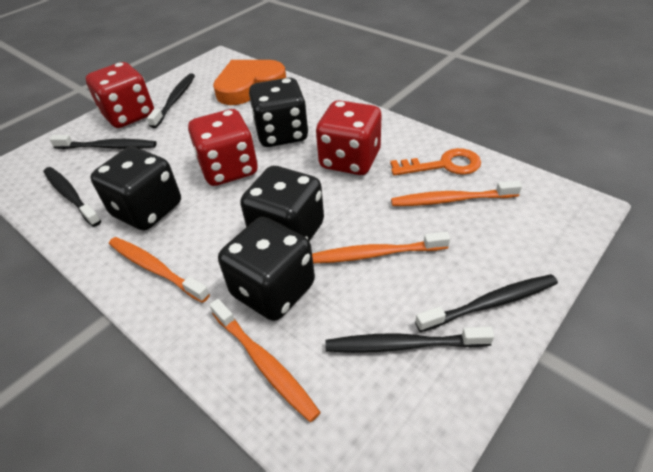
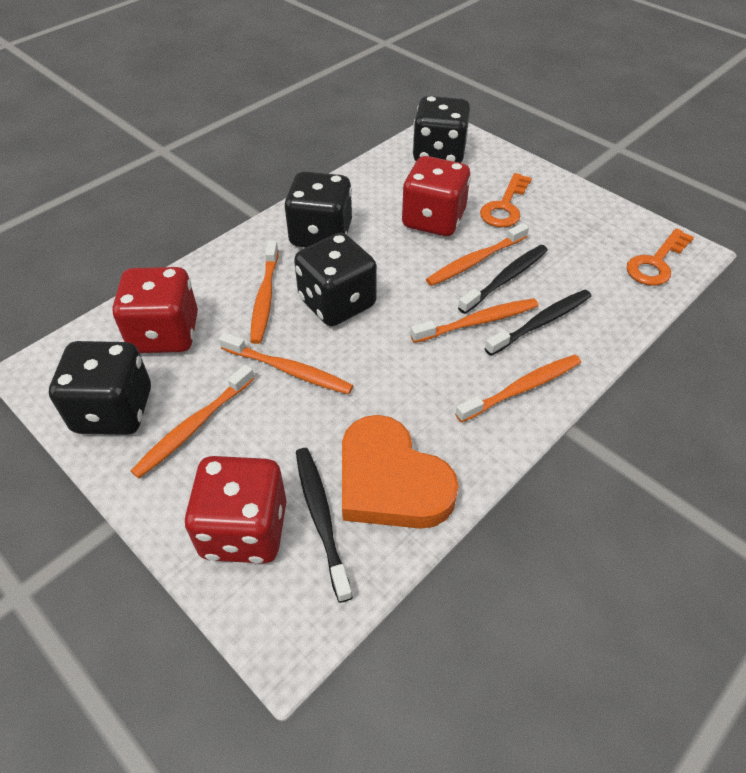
black toothbrush: 5 -> 3
orange key: 1 -> 2
orange toothbrush: 4 -> 6

